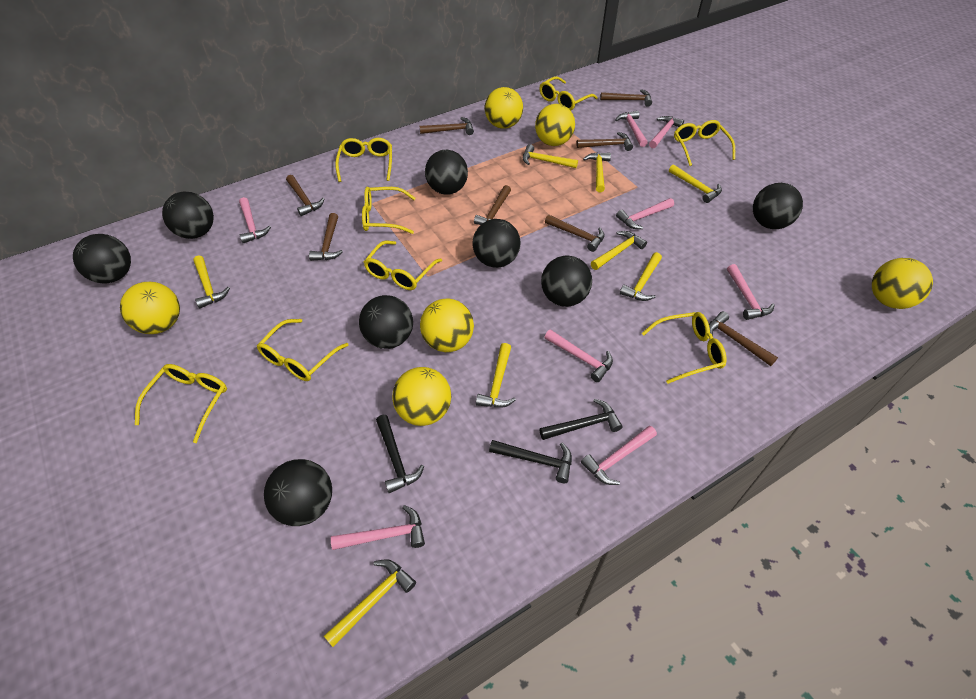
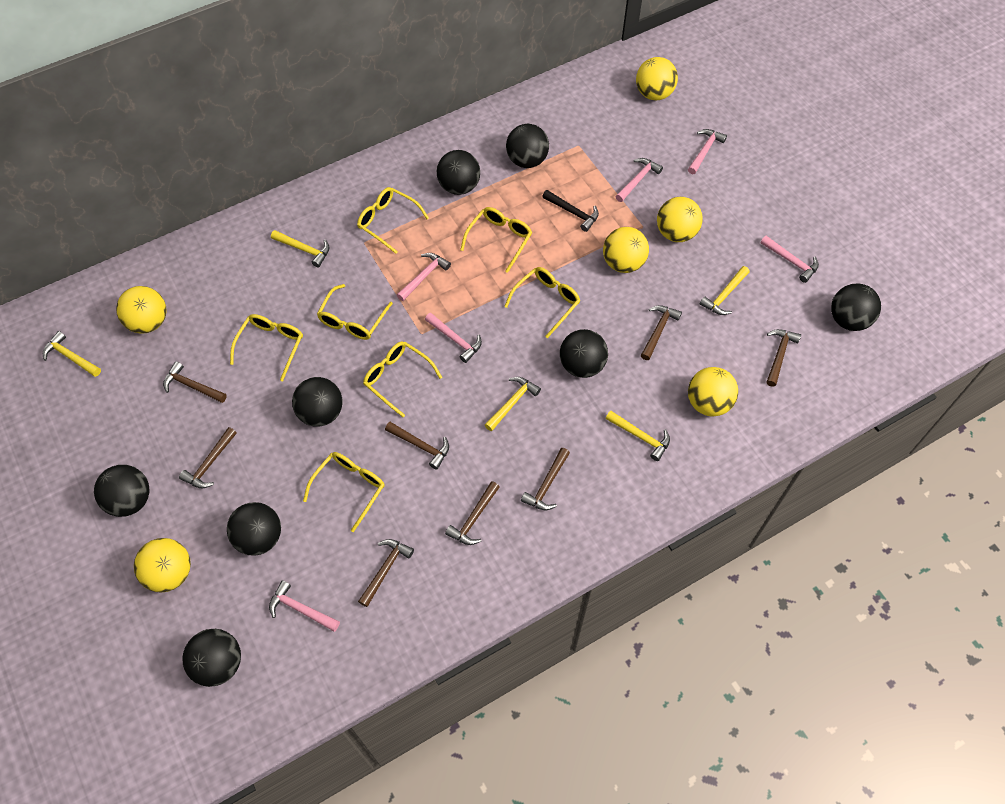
black hammer: 3 -> 1
pink hammer: 8 -> 6
yellow glasses: 8 -> 7
yellow hammer: 8 -> 5

